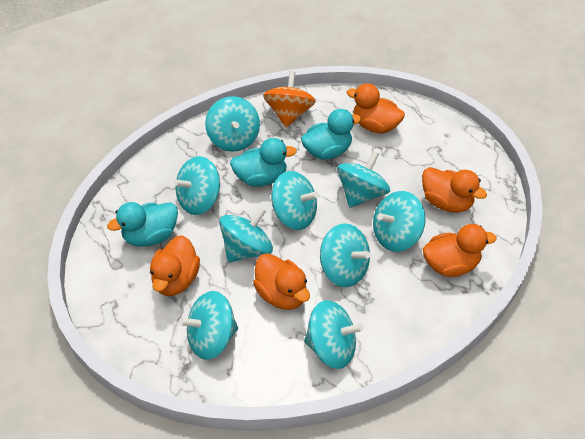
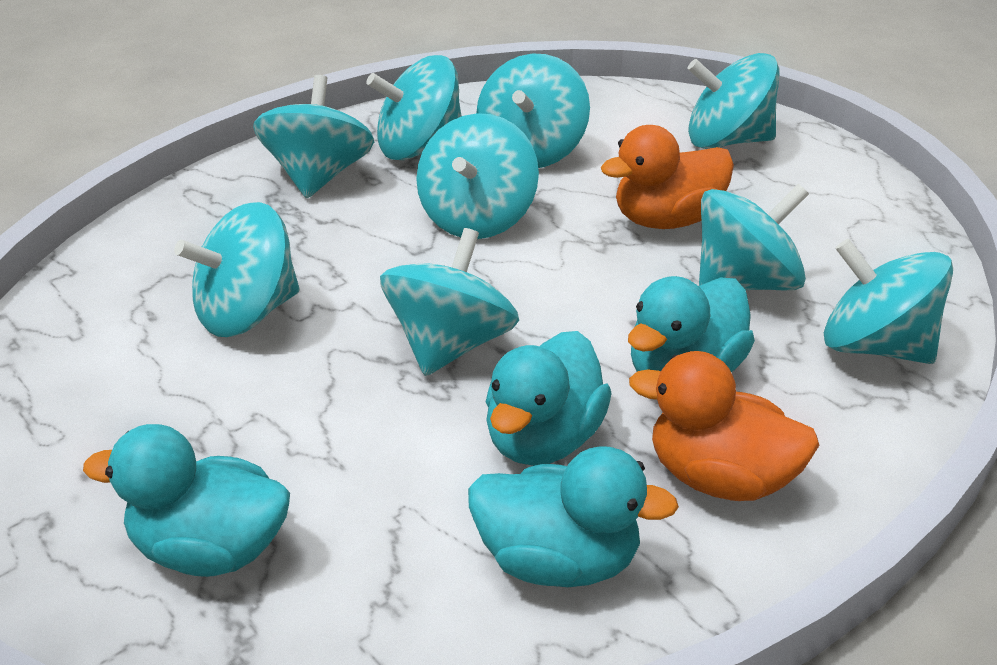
orange duck: 5 -> 2
orange spinning top: 1 -> 0
turquoise duck: 3 -> 4

